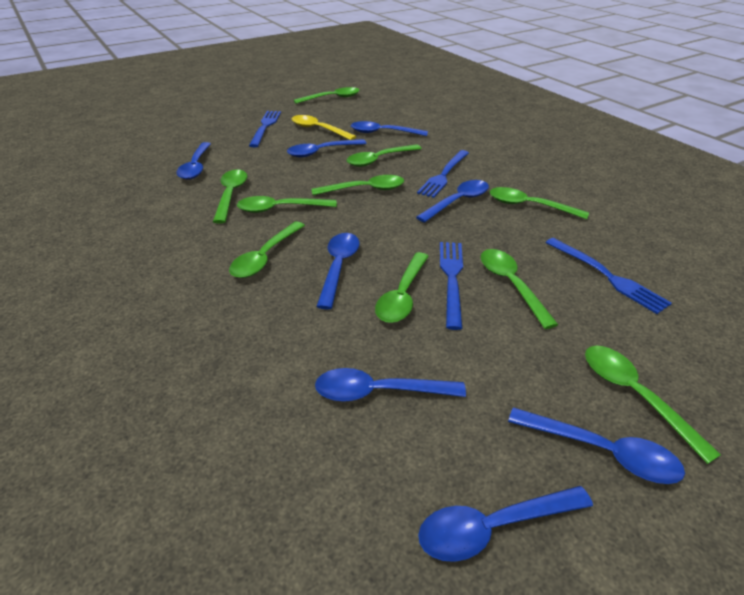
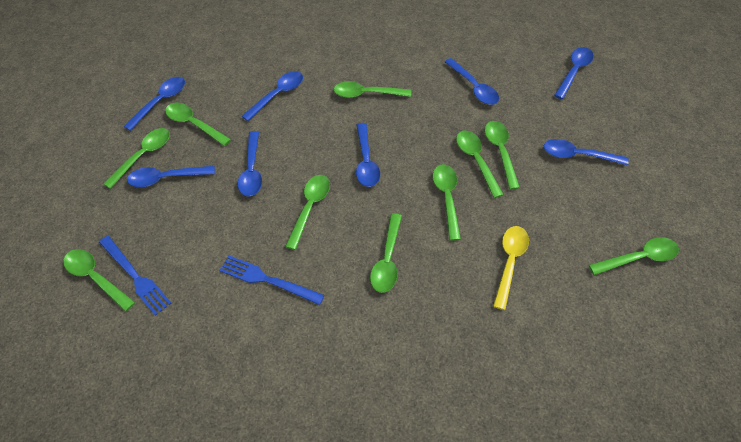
blue fork: 4 -> 2

